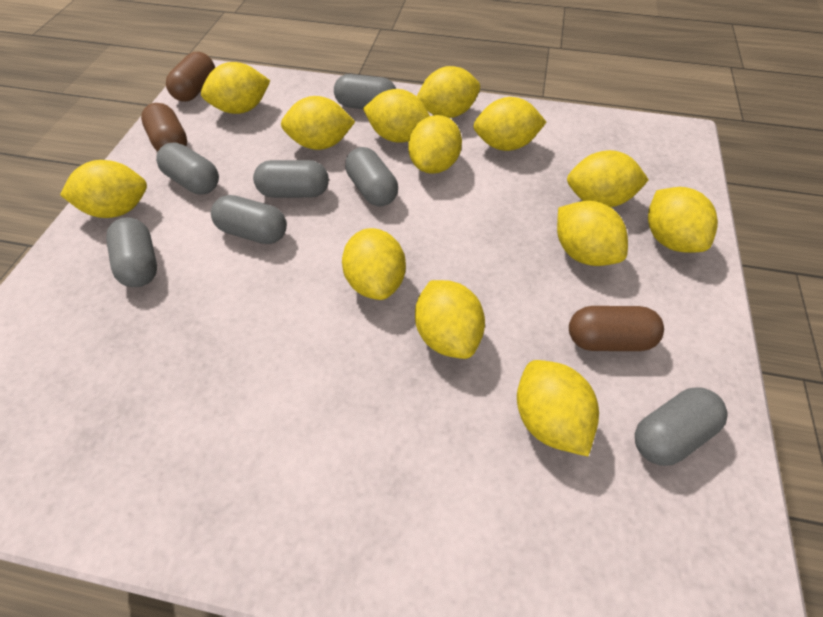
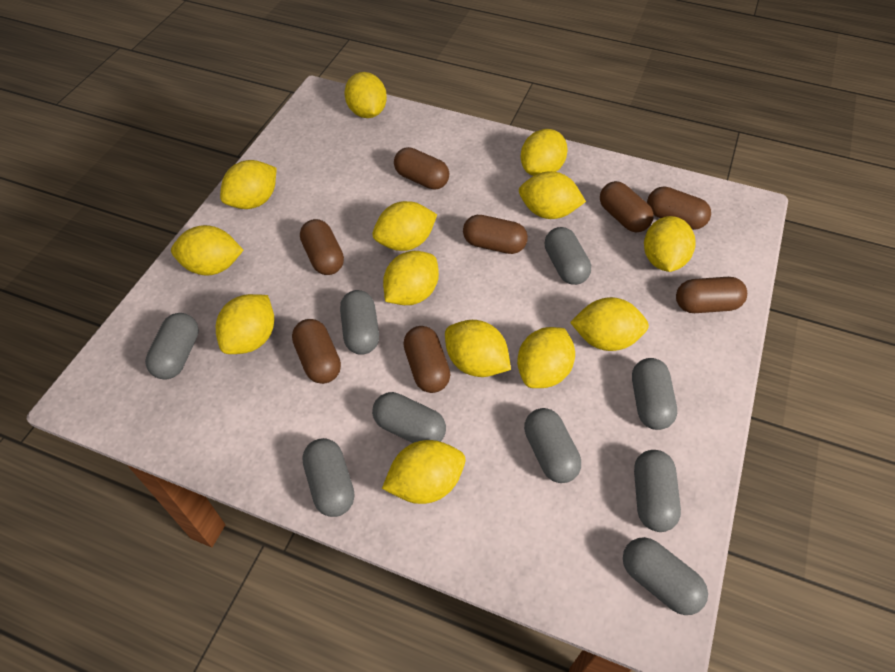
brown capsule: 3 -> 8
grey capsule: 7 -> 9

